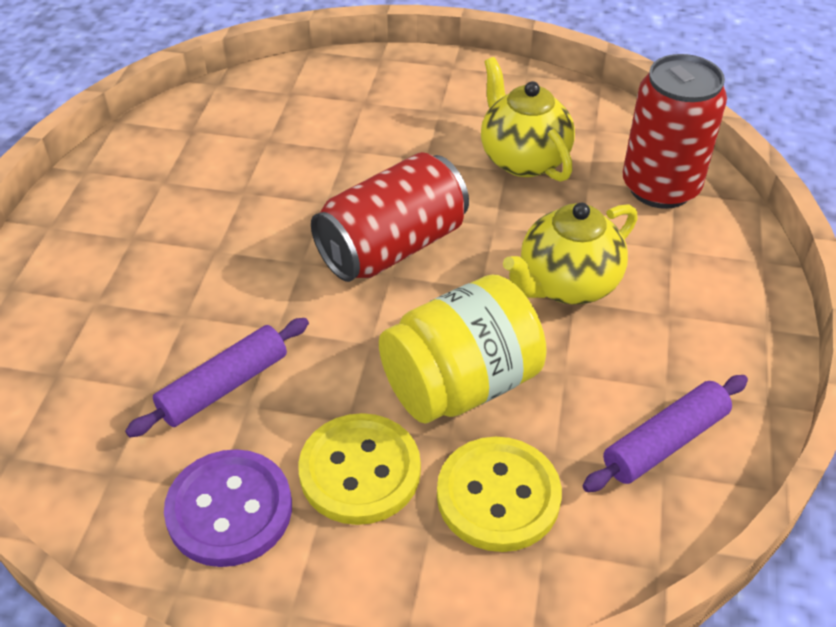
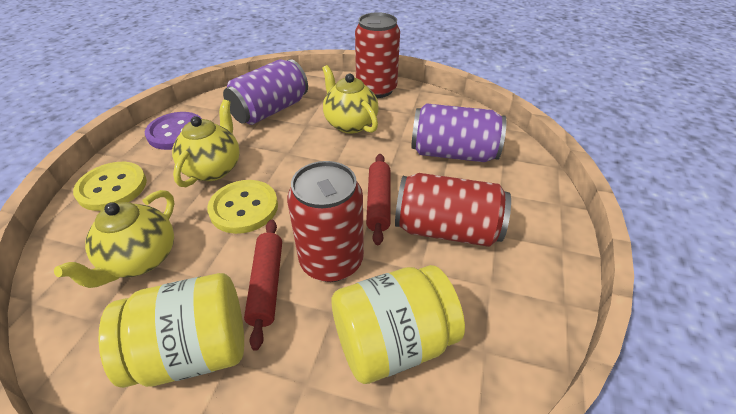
purple can: 0 -> 2
purple rolling pin: 2 -> 0
red can: 2 -> 3
red rolling pin: 0 -> 2
yellow jar: 1 -> 2
yellow teapot: 2 -> 3

